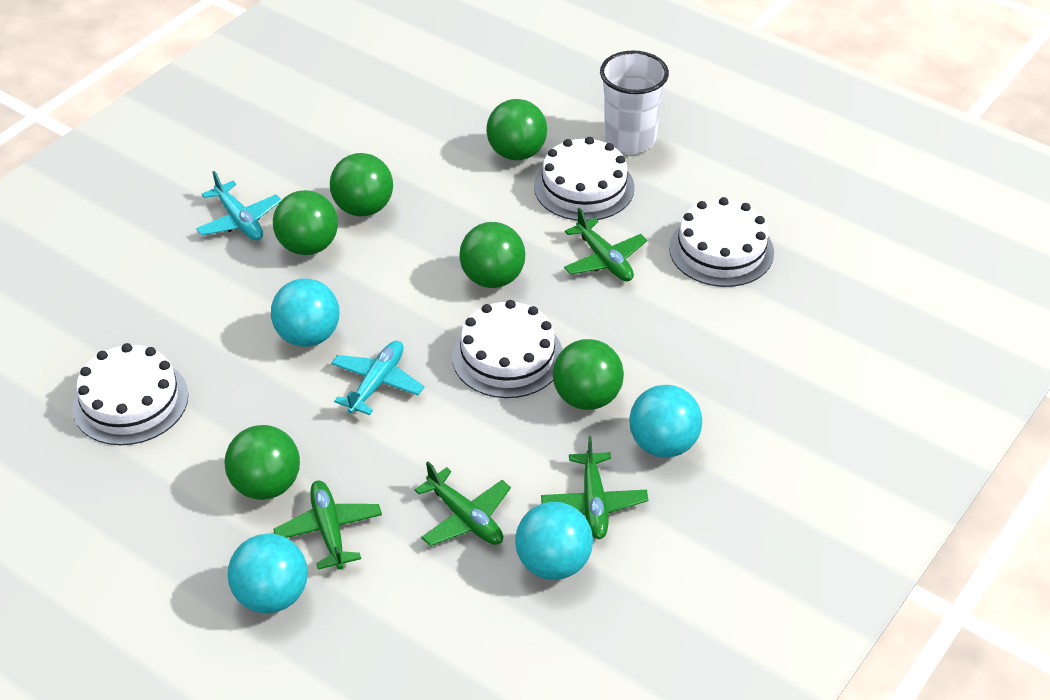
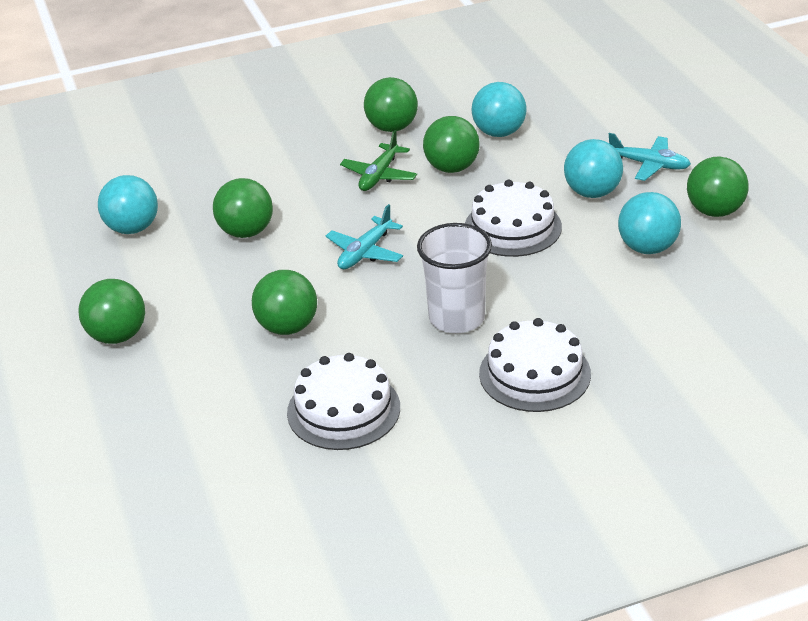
green plane: 4 -> 1
white cake: 4 -> 3

